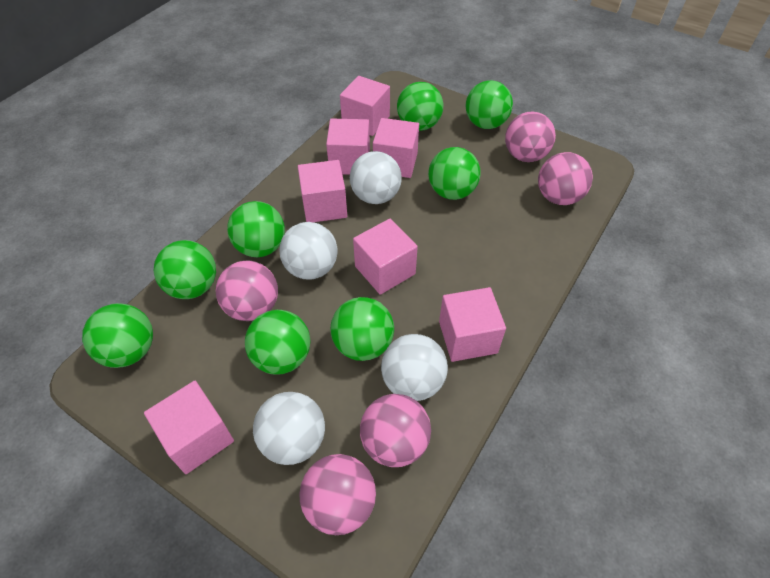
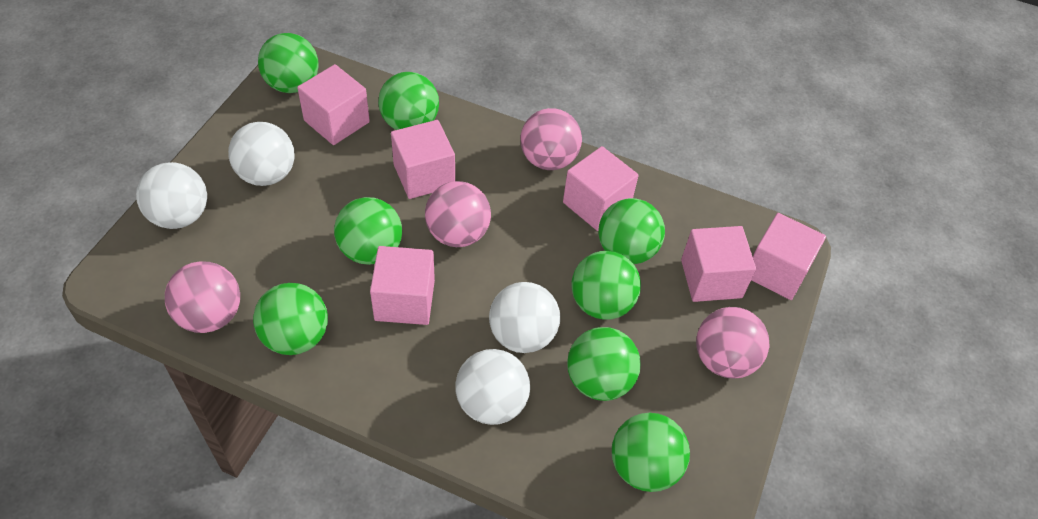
pink ball: 5 -> 4
pink cube: 7 -> 6

